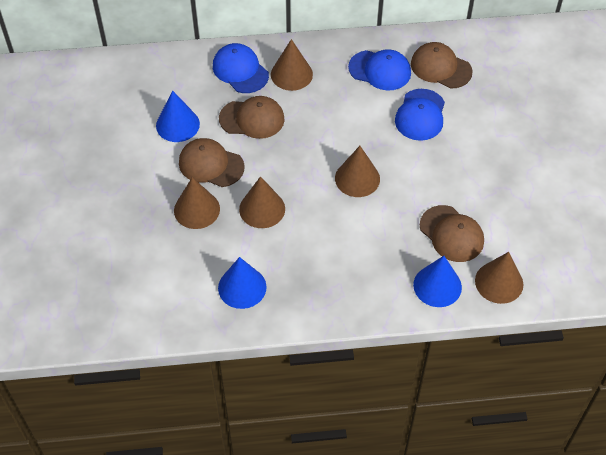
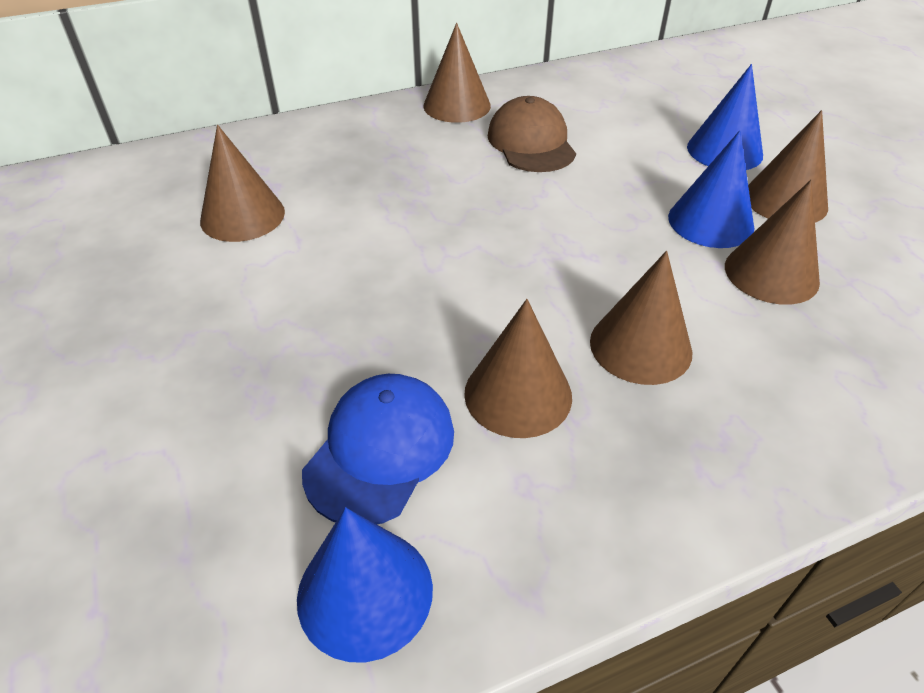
blue cap: 3 -> 1
brown cap: 4 -> 1
brown cone: 5 -> 6

